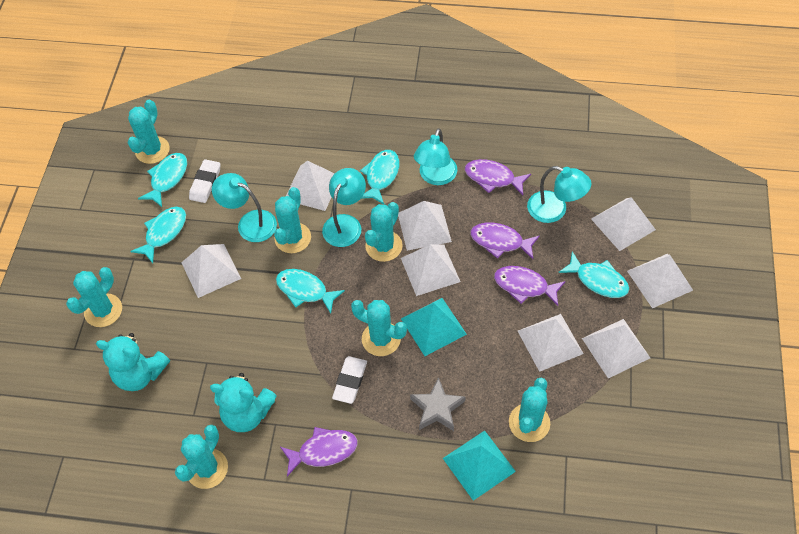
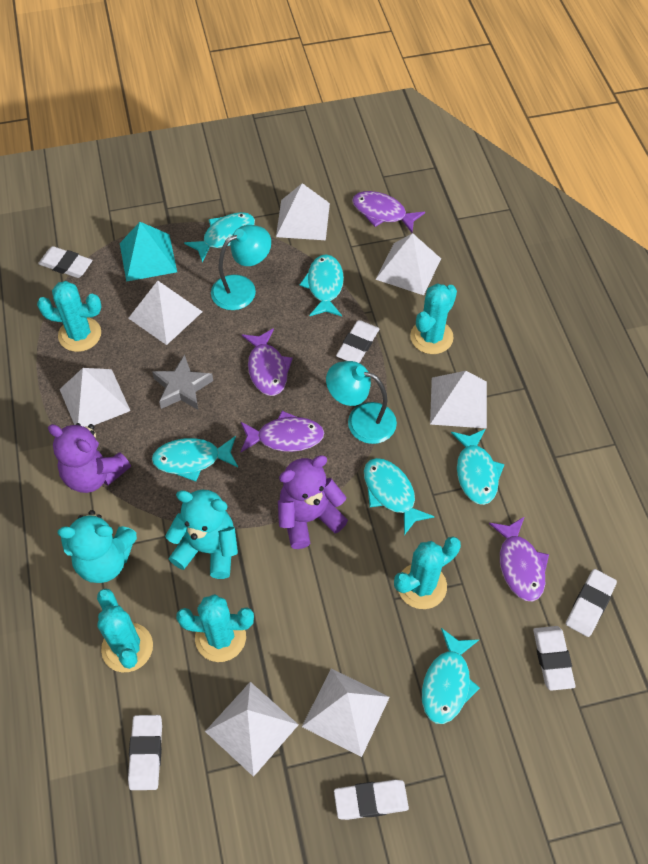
purple teddy bear: 0 -> 2
turquoise cactus: 7 -> 5
turquoise fish: 5 -> 6
turquoise lamp: 4 -> 2
turquoise pyramid: 2 -> 1
white eraser: 2 -> 6
white pyramid: 8 -> 7

